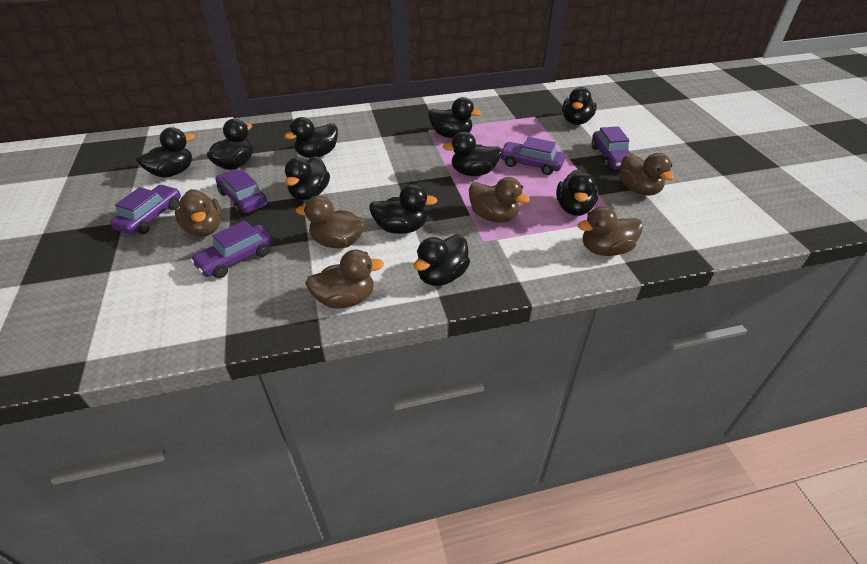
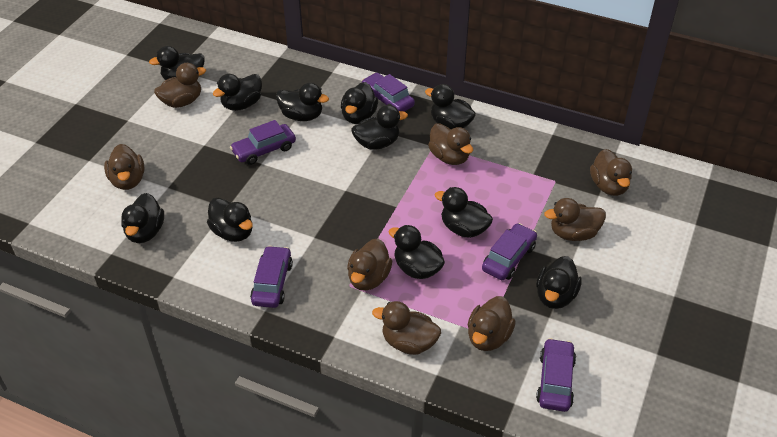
black duck: 10 -> 11
brown duck: 6 -> 8

